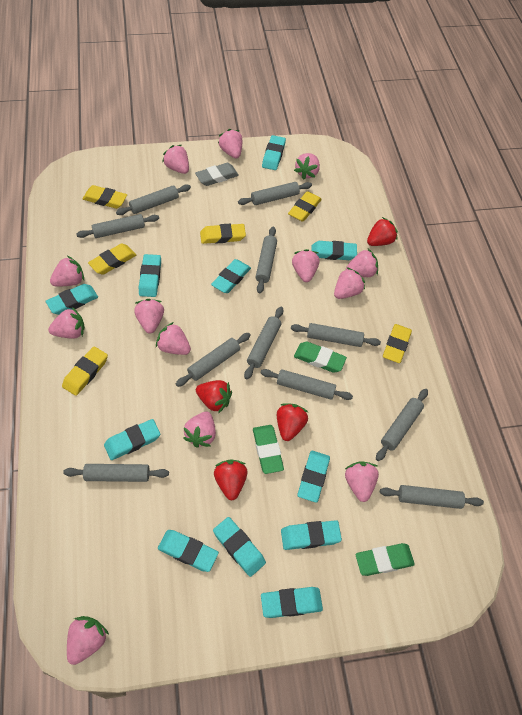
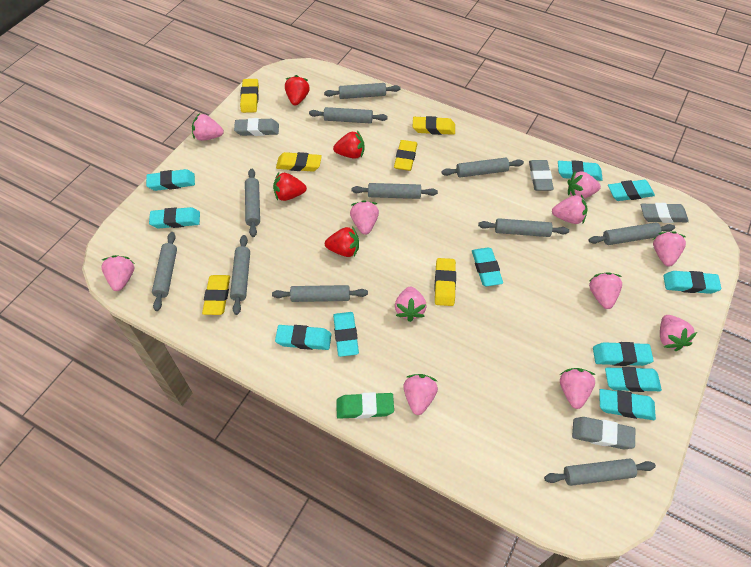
green eraser: 3 -> 1
grey eraser: 1 -> 4
pink strawberry: 13 -> 11

